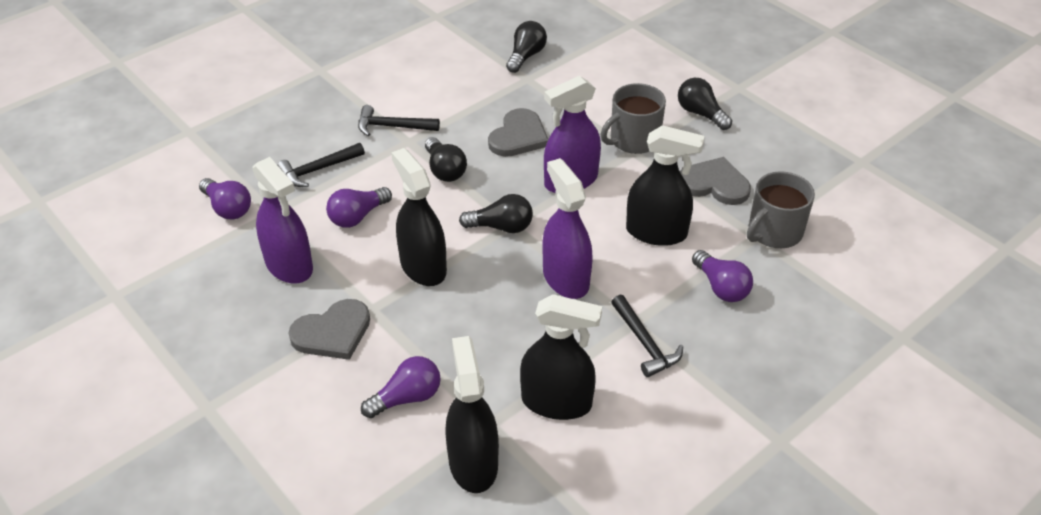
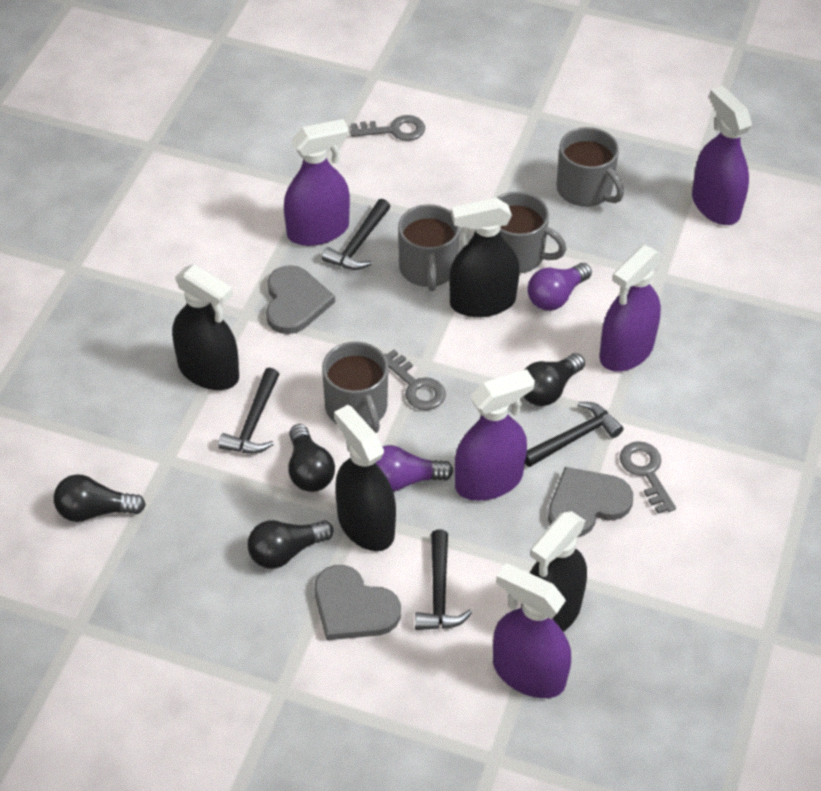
black hammer: 3 -> 4
grey key: 0 -> 3
grey mug: 2 -> 4
purple light bulb: 4 -> 2
purple spray bottle: 3 -> 5

